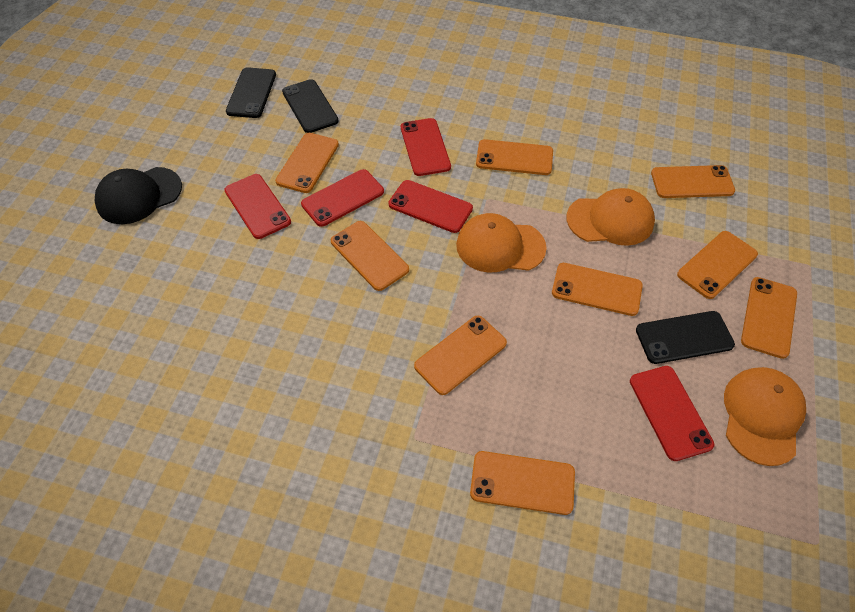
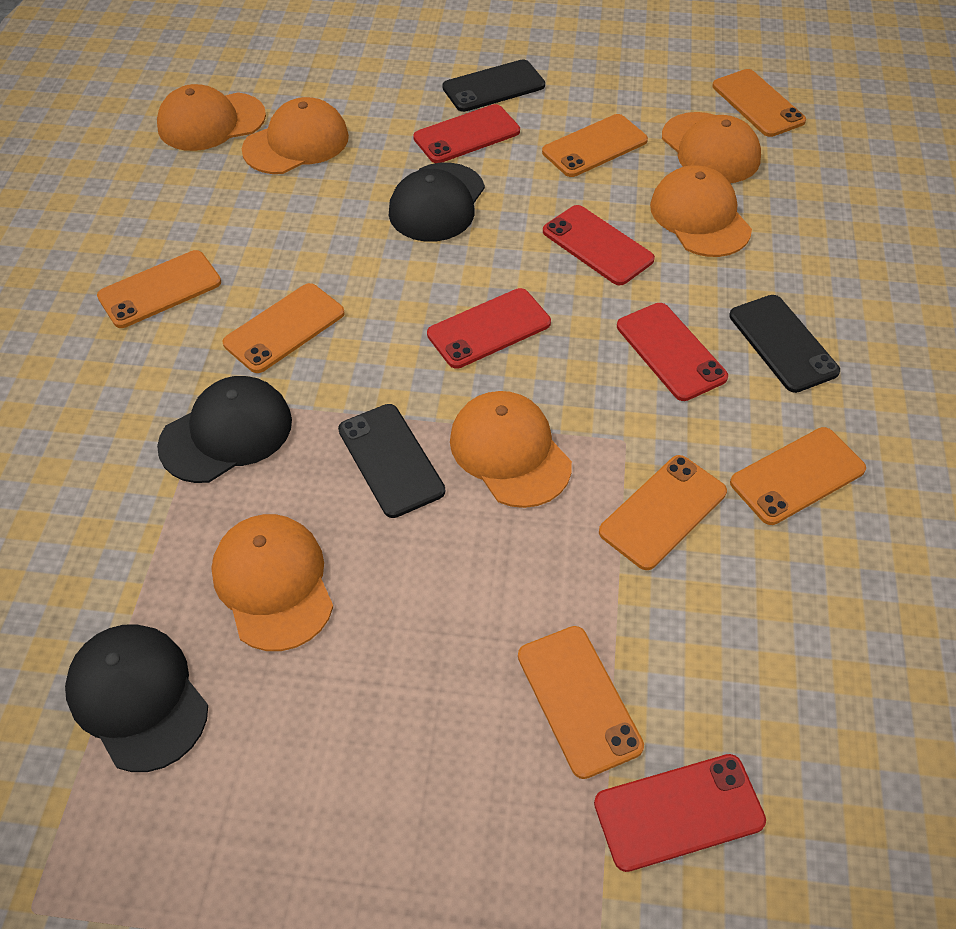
black cap: 1 -> 3
orange cap: 3 -> 6
orange phone: 9 -> 7

